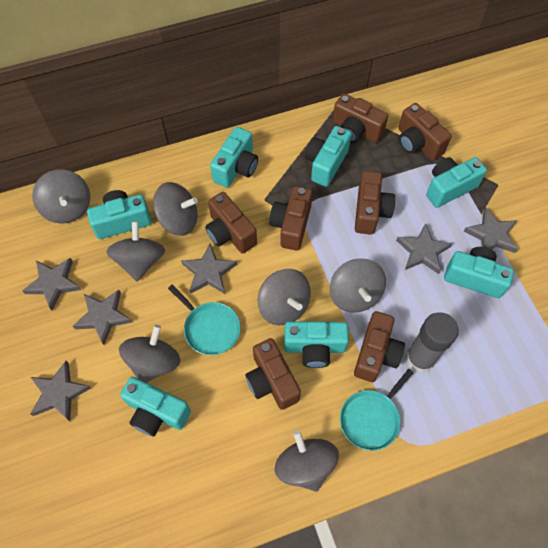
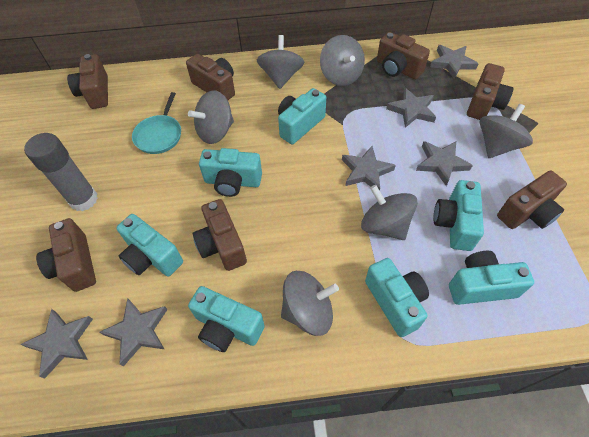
grey spinning top: 7 -> 6
turquoise pan: 2 -> 1

